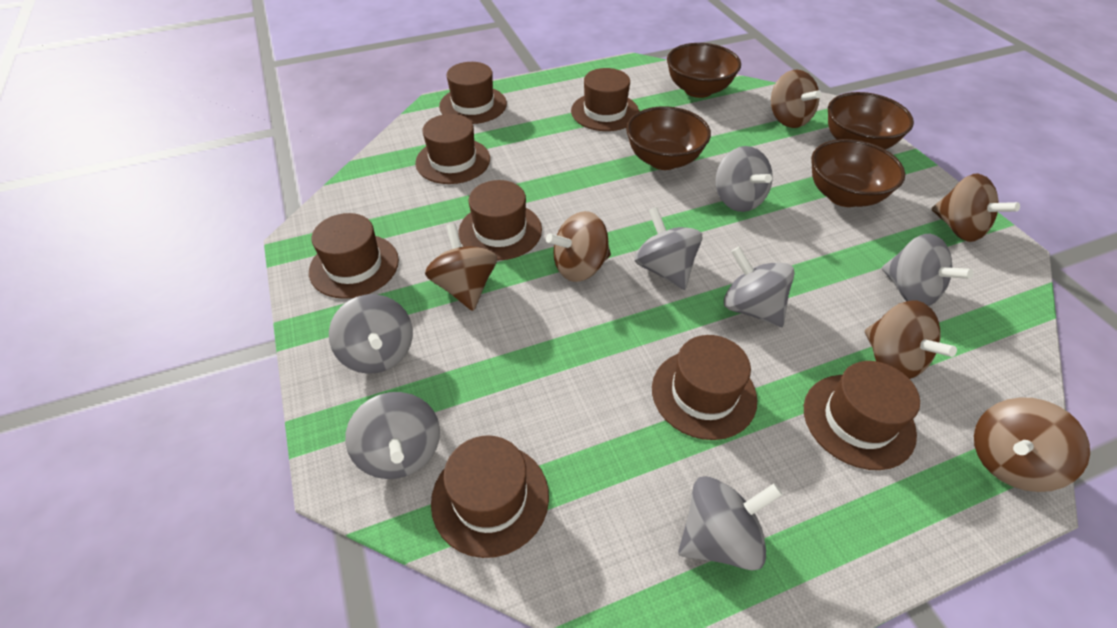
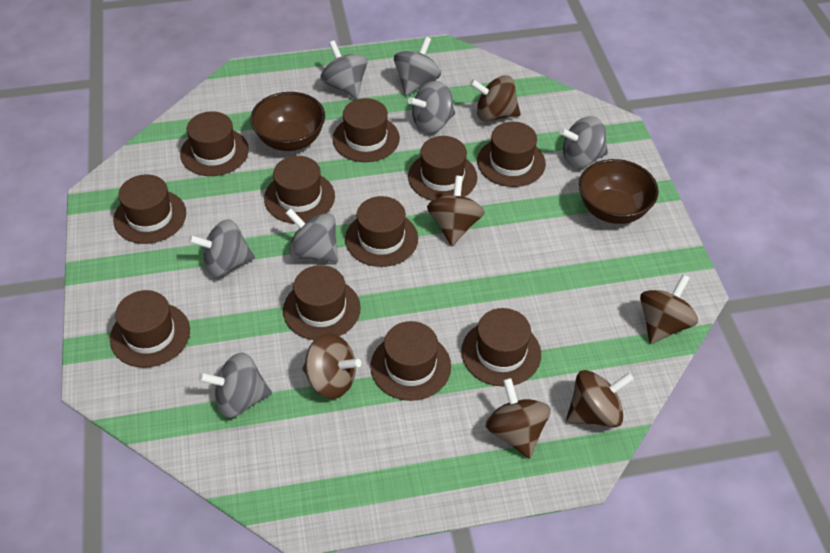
brown bowl: 4 -> 2
brown hat: 8 -> 11

